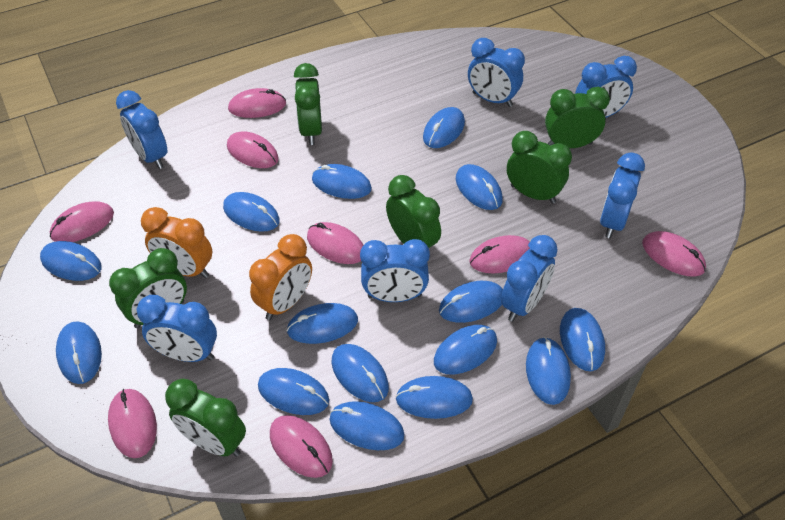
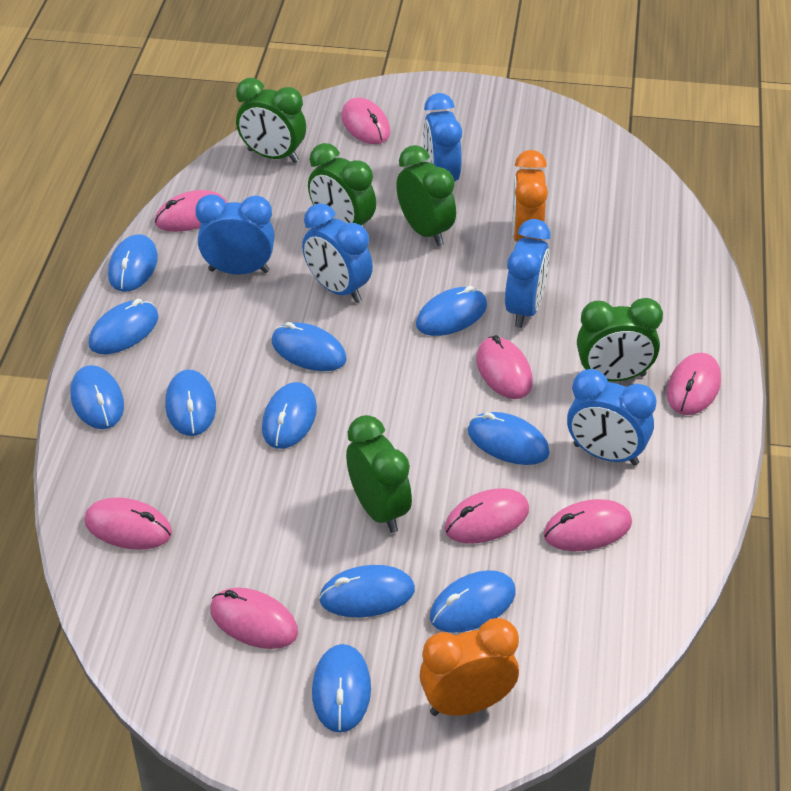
blue clock: 7 -> 5
blue mouse: 15 -> 11
green clock: 6 -> 5

